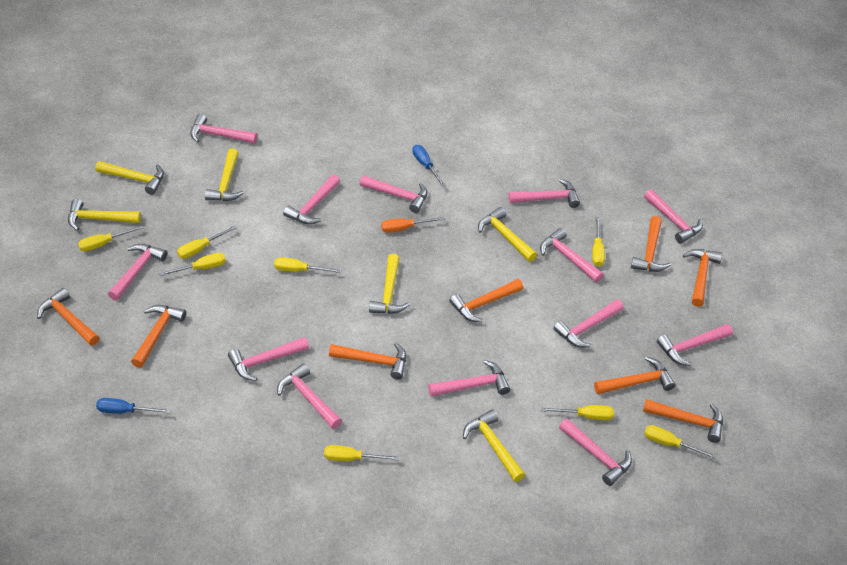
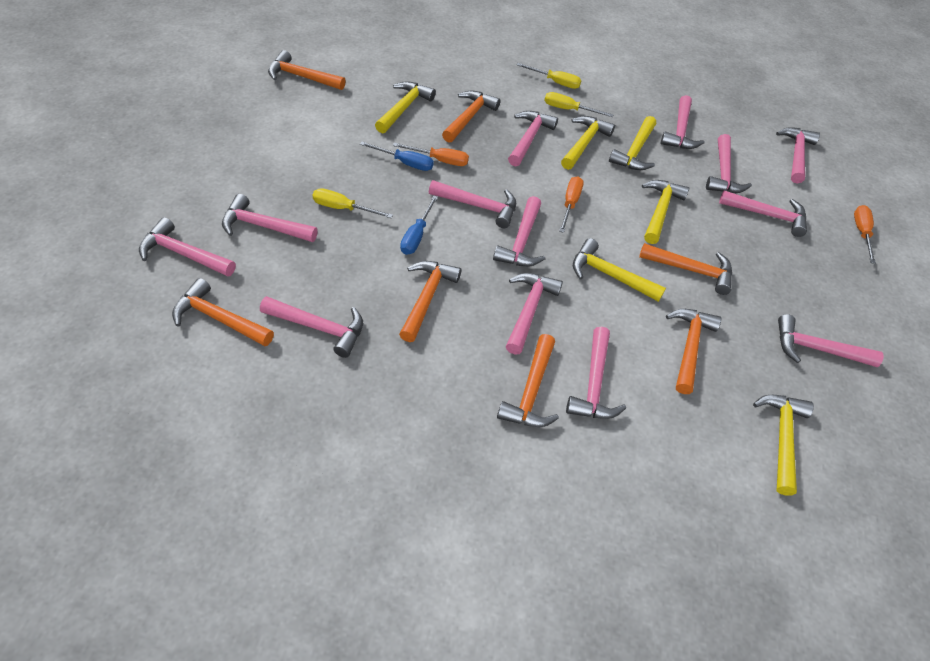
orange hammer: 8 -> 7
orange screwdriver: 1 -> 3
yellow screwdriver: 8 -> 3

